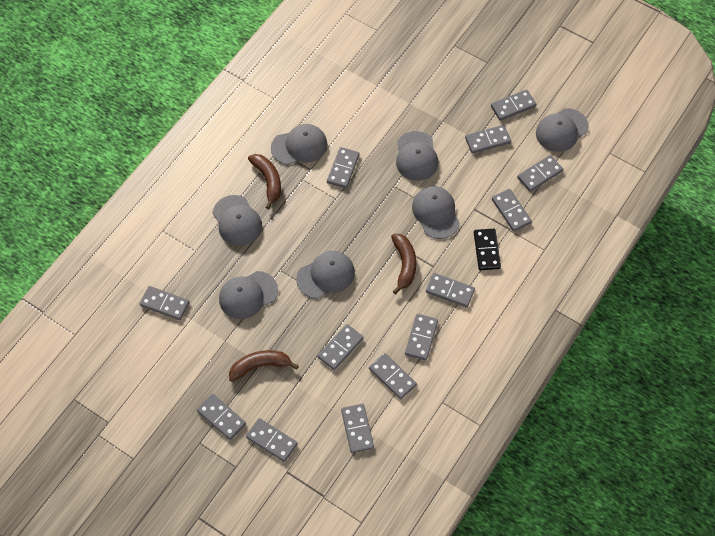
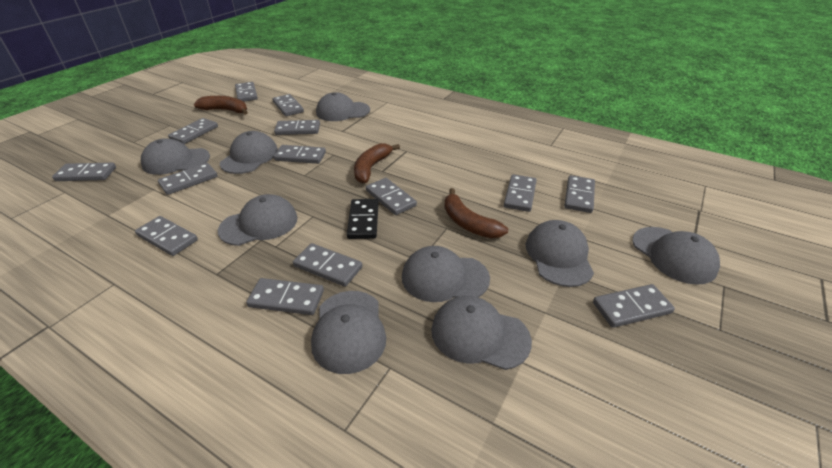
grey cap: 7 -> 9
grey domino: 13 -> 14

